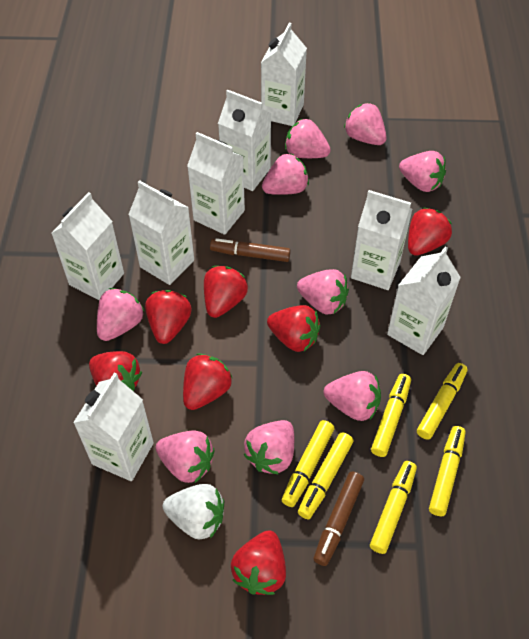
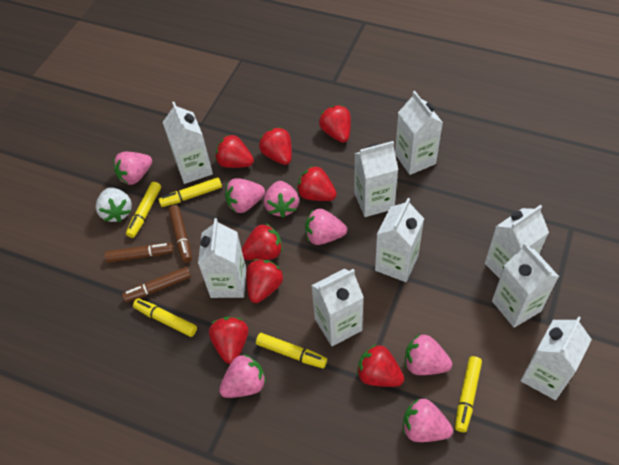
brown marker: 2 -> 3
pink strawberry: 9 -> 7
red strawberry: 7 -> 8
white carton: 8 -> 9
yellow marker: 6 -> 5

